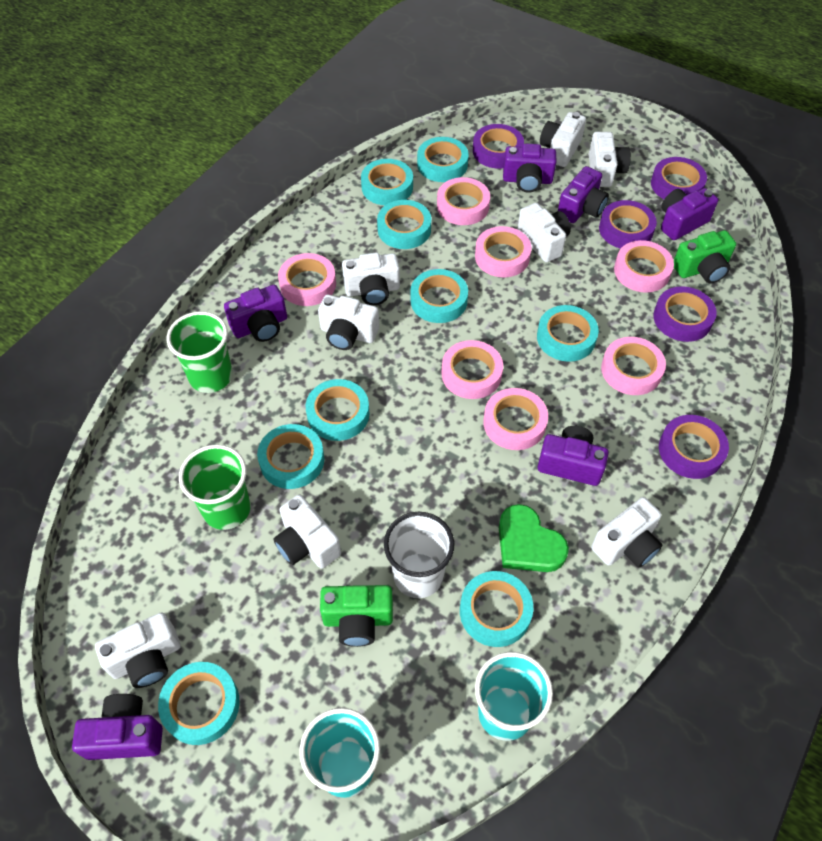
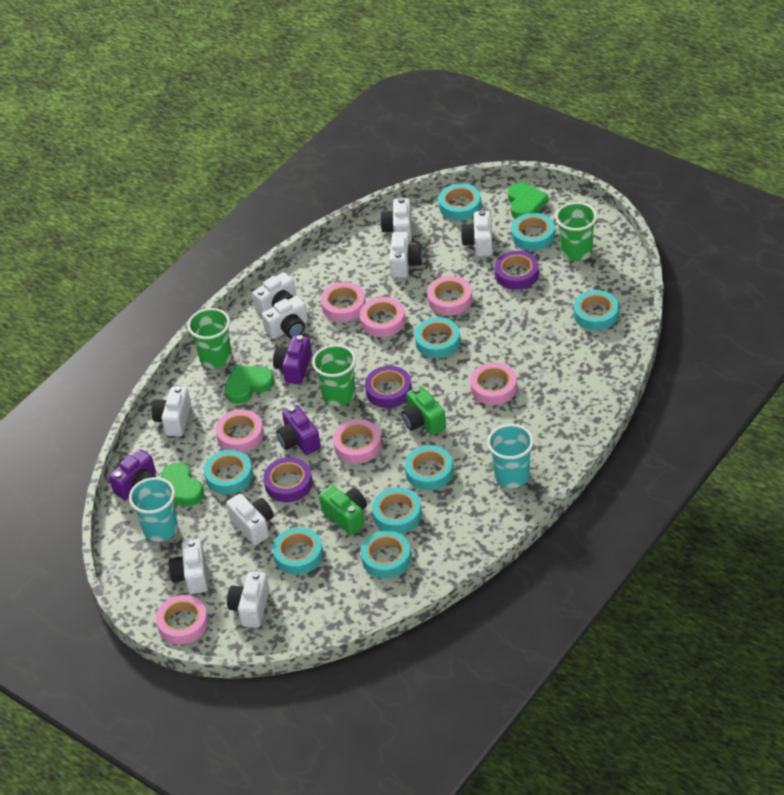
green cup: 2 -> 3
green heart: 1 -> 3
purple camera: 6 -> 3
purple tape: 5 -> 3
white camera: 8 -> 9
white cup: 1 -> 0

